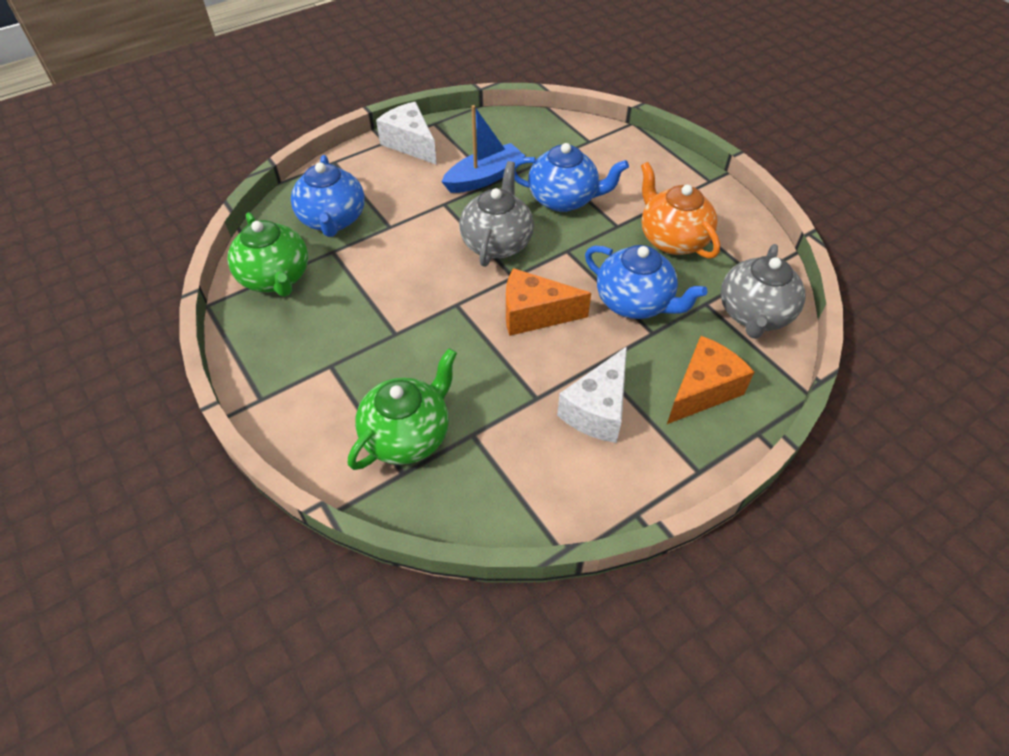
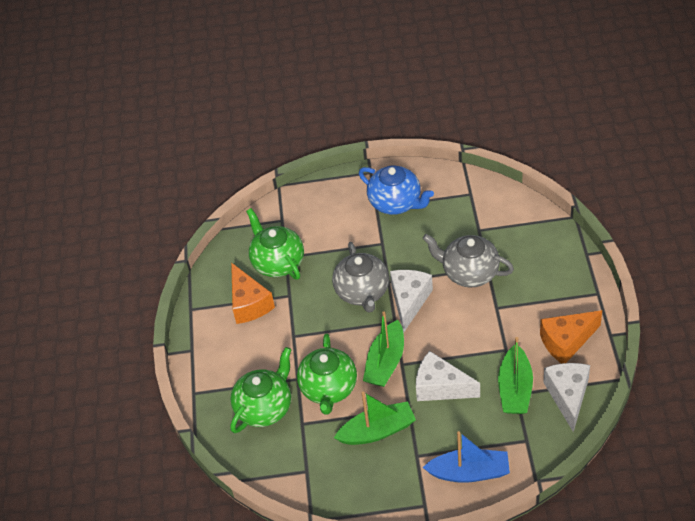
blue teapot: 3 -> 1
green boat: 0 -> 3
green teapot: 2 -> 3
orange teapot: 1 -> 0
white cheese: 2 -> 3

